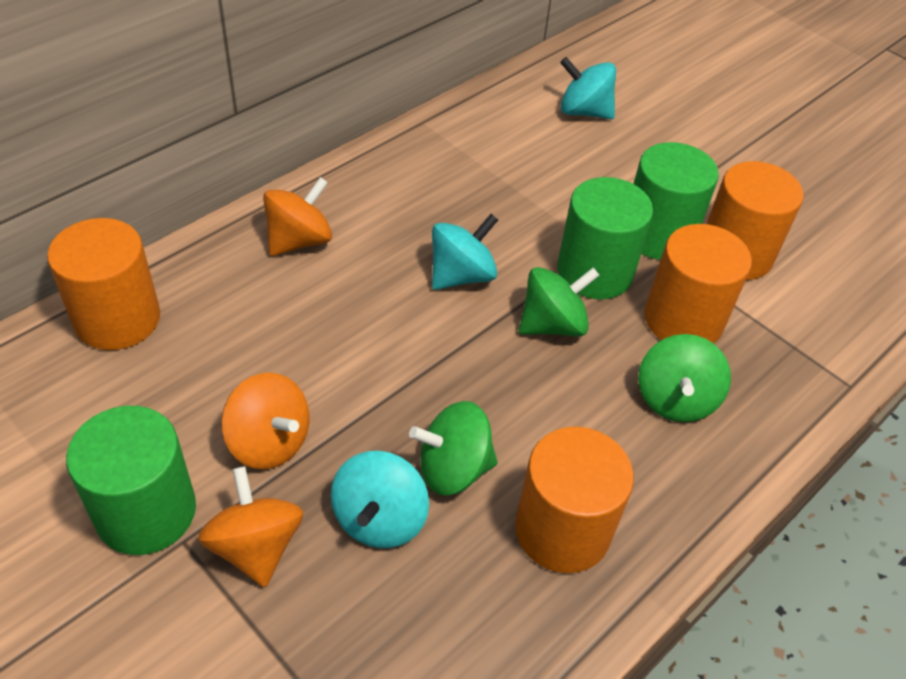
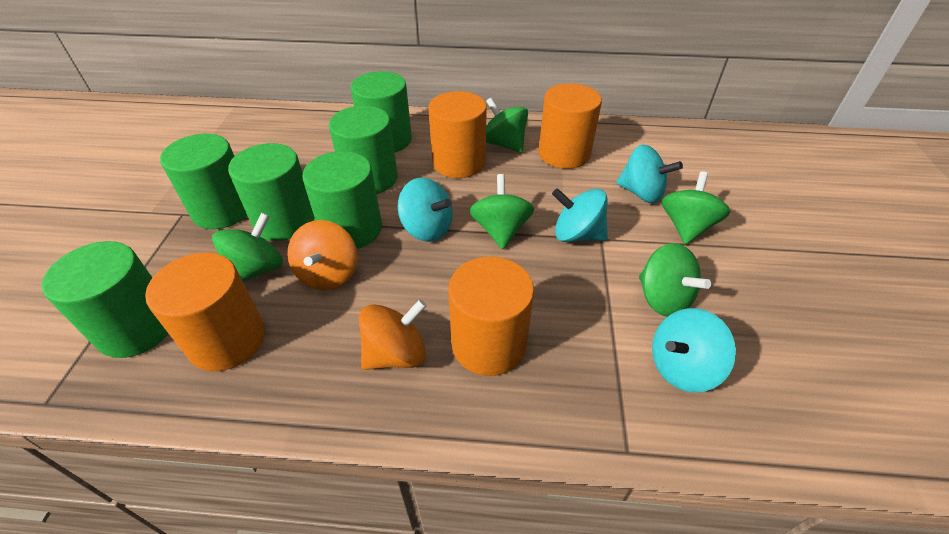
green cylinder: 3 -> 6
green spinning top: 3 -> 5
orange spinning top: 3 -> 2
turquoise spinning top: 3 -> 4

